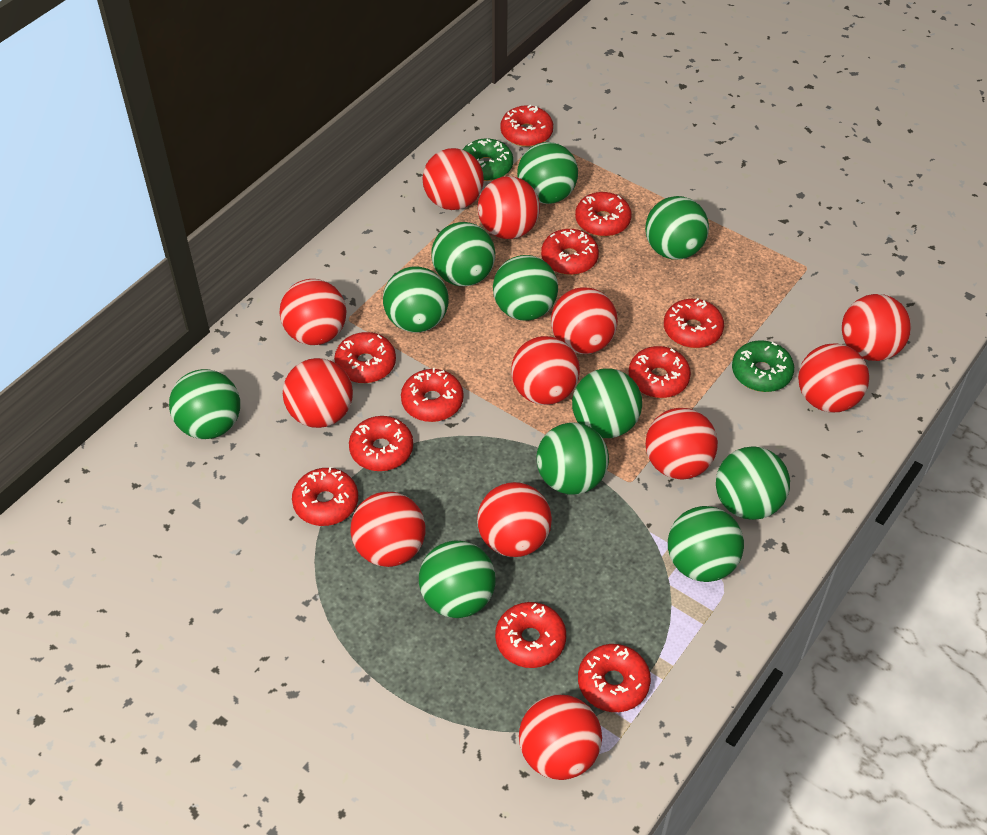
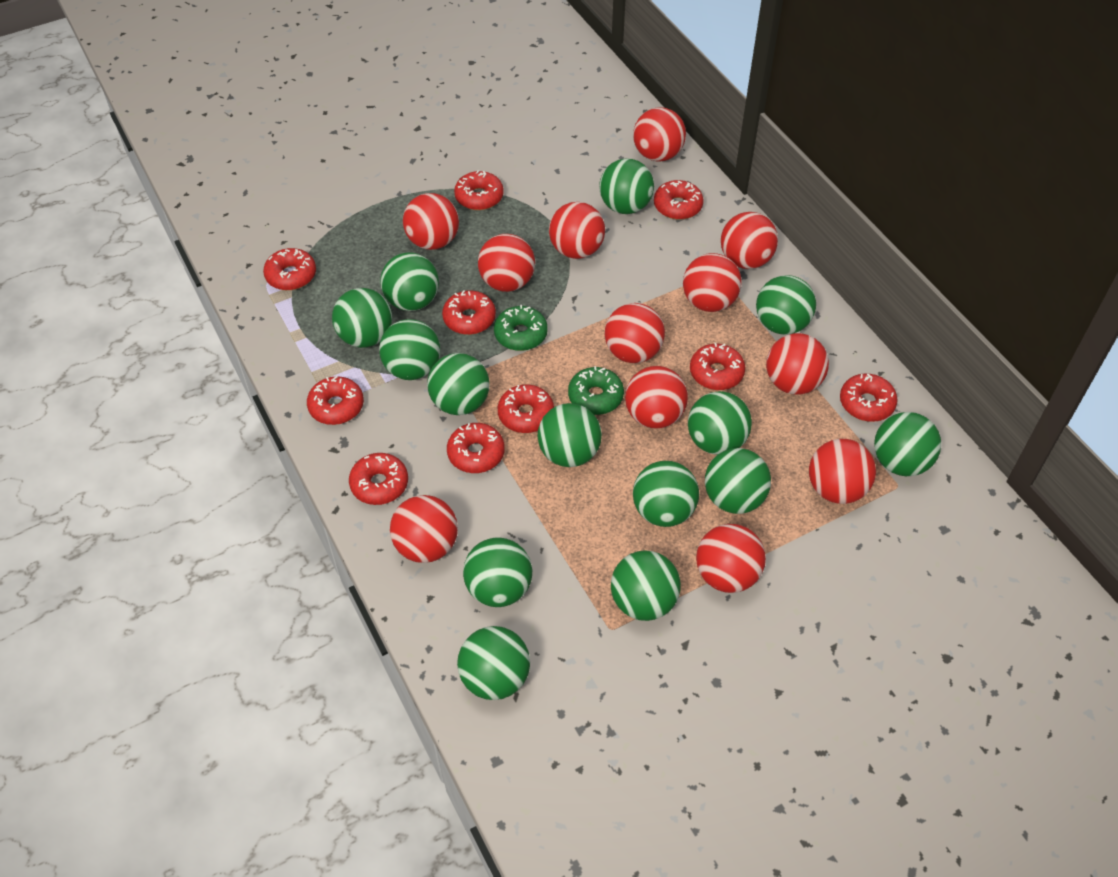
green ball: 11 -> 14
red donut: 11 -> 10

